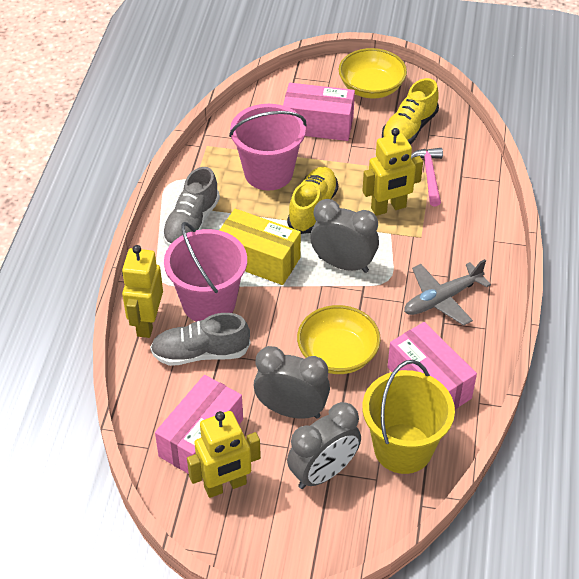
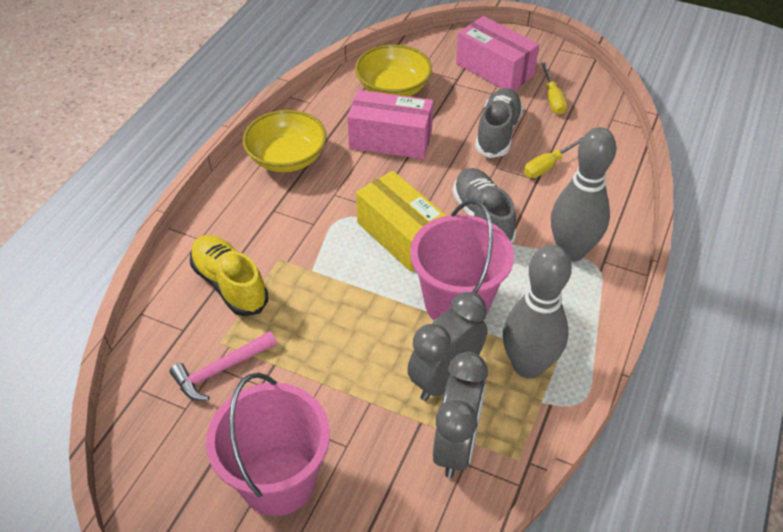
grey bowling pin: 0 -> 2
grey clock: 3 -> 2
grey plane: 1 -> 0
pink box: 3 -> 2
yellow bucket: 1 -> 0
yellow robot: 3 -> 0
yellow screwdriver: 0 -> 2
yellow shoe: 2 -> 1

